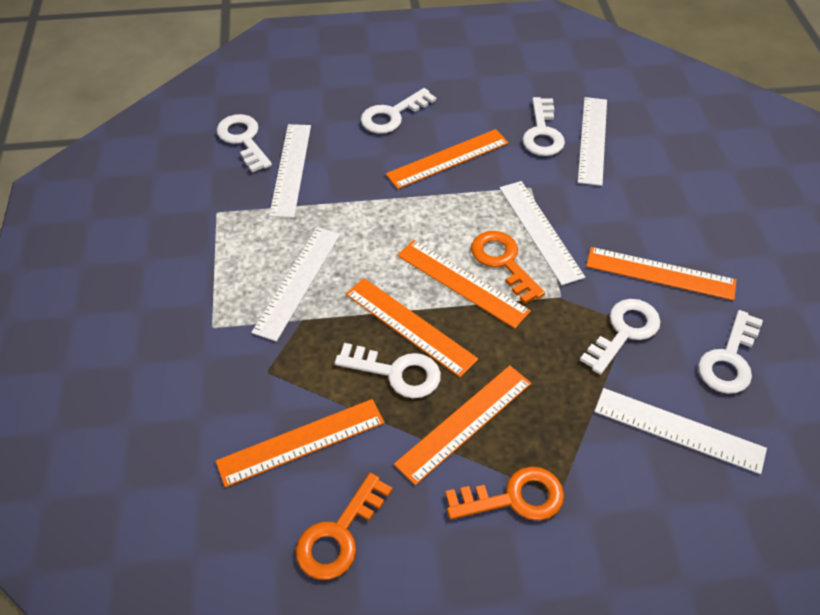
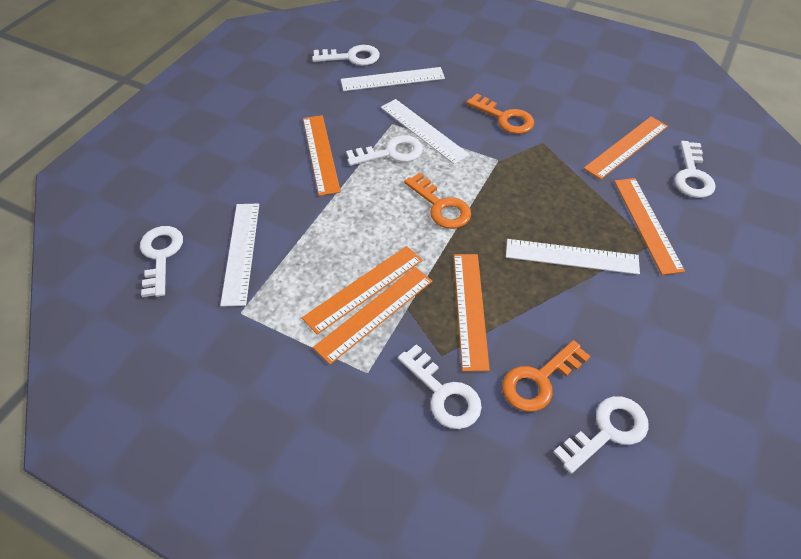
white ruler: 5 -> 4

